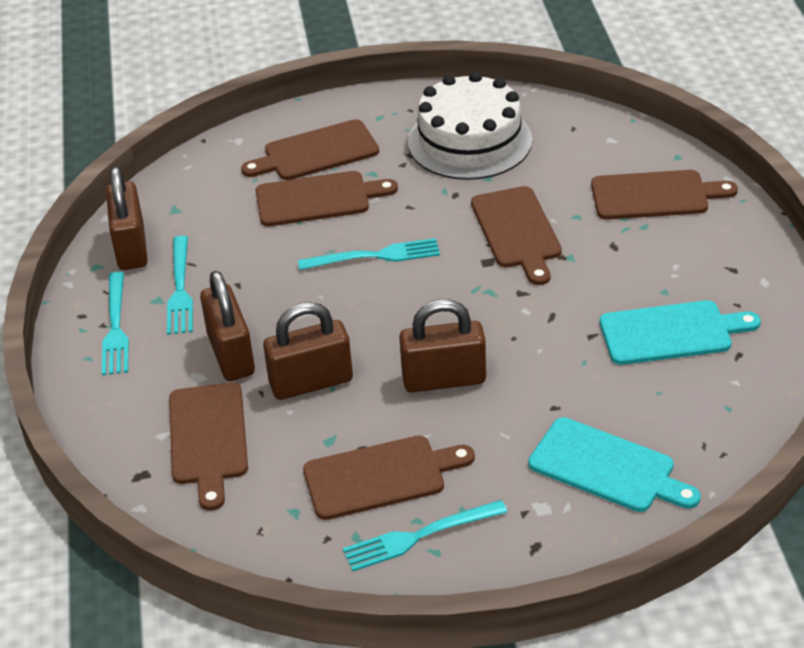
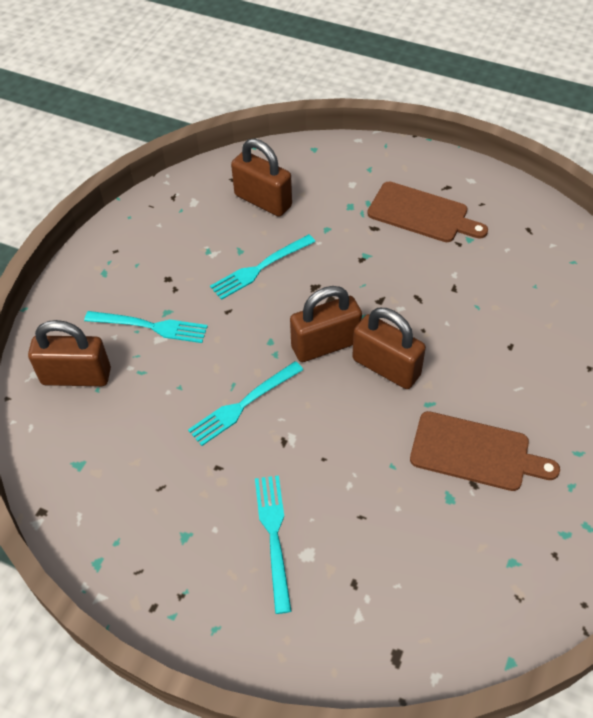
brown cutting board: 6 -> 2
turquoise cutting board: 2 -> 0
white cake: 1 -> 0

